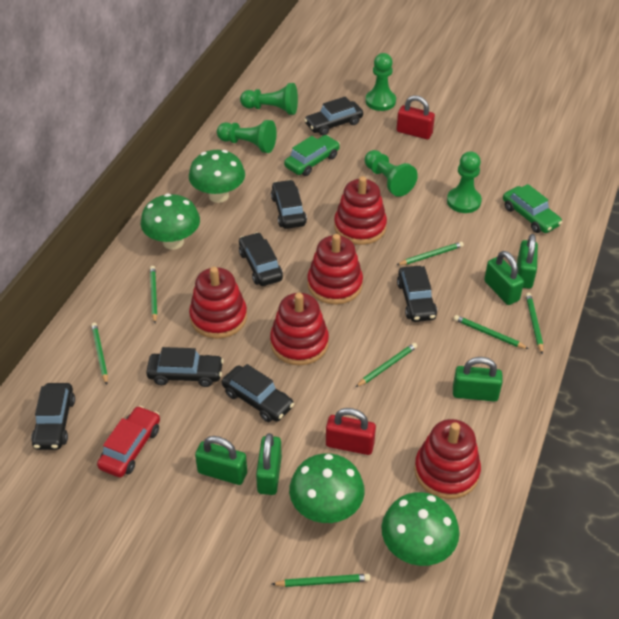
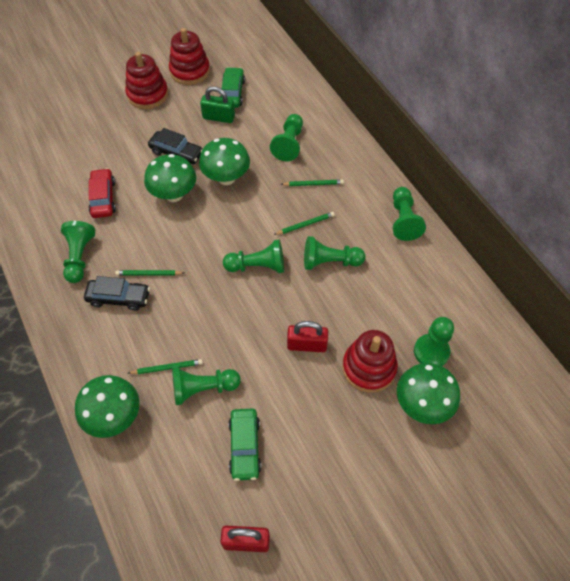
black car: 7 -> 2
green padlock: 5 -> 1
green pawn: 5 -> 7
green pencil: 7 -> 4
red stacking toy: 5 -> 3

